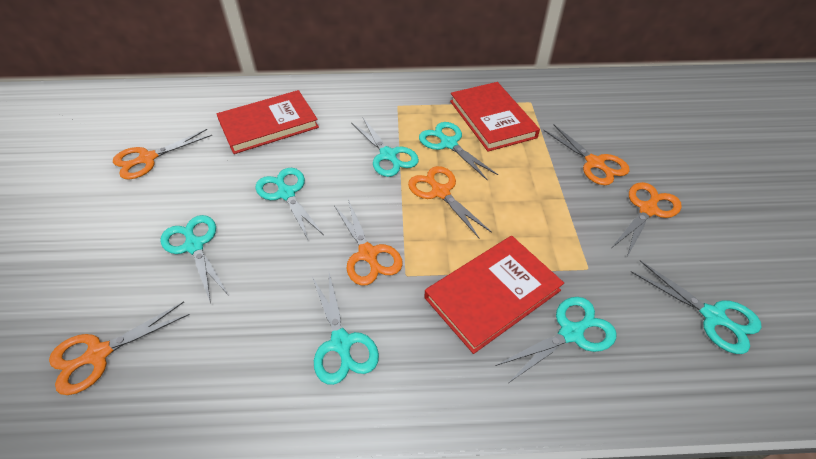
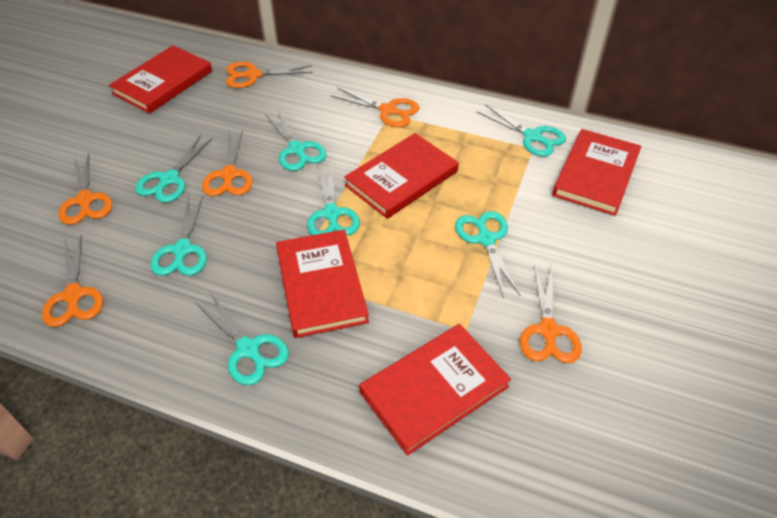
red book: 3 -> 5

